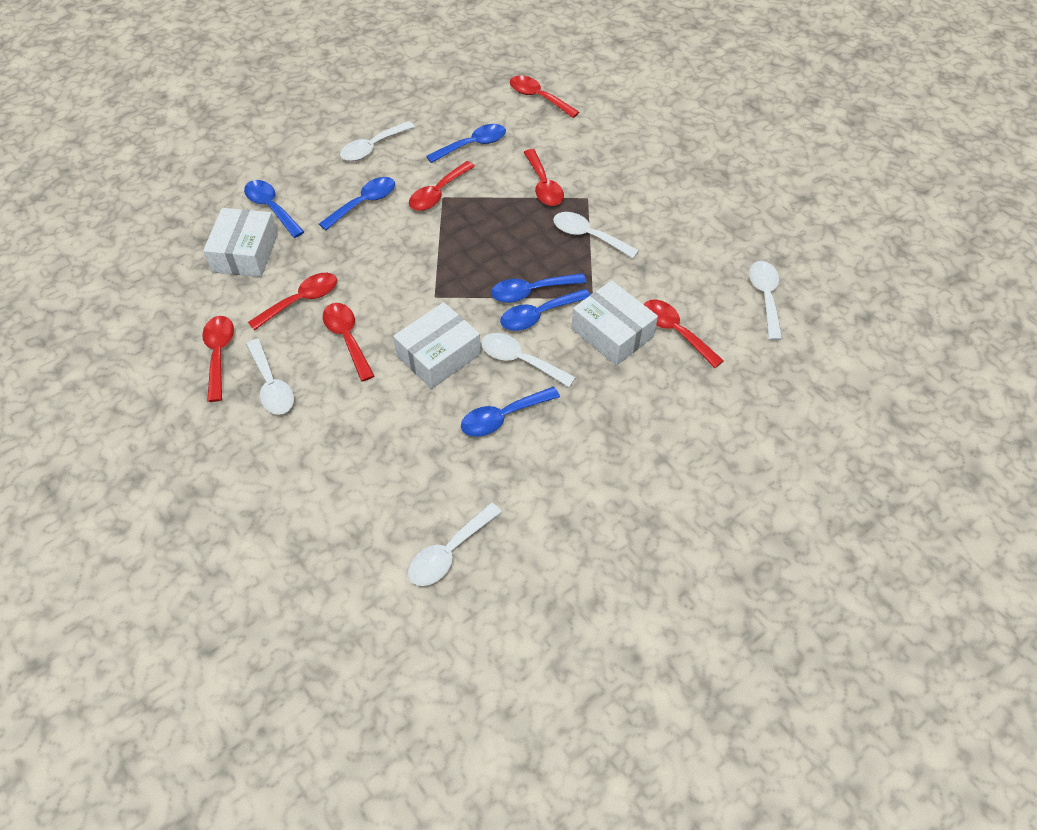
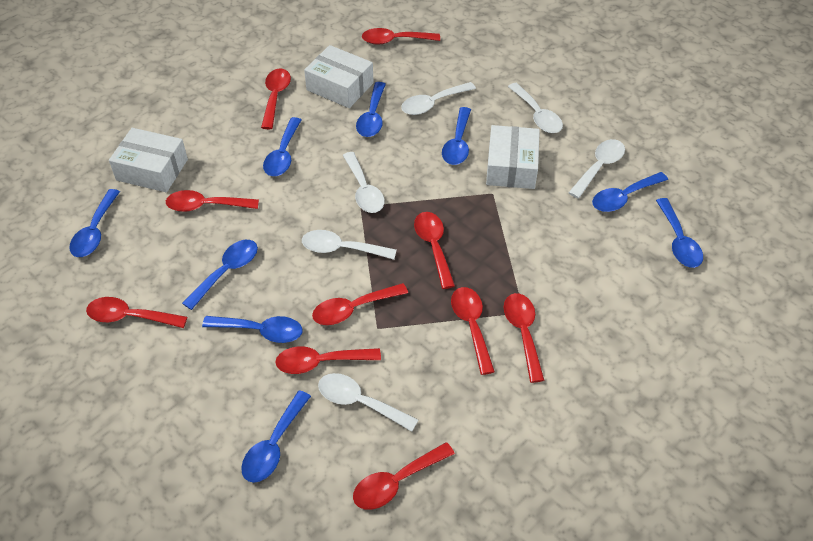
blue spoon: 6 -> 9
red spoon: 7 -> 10

